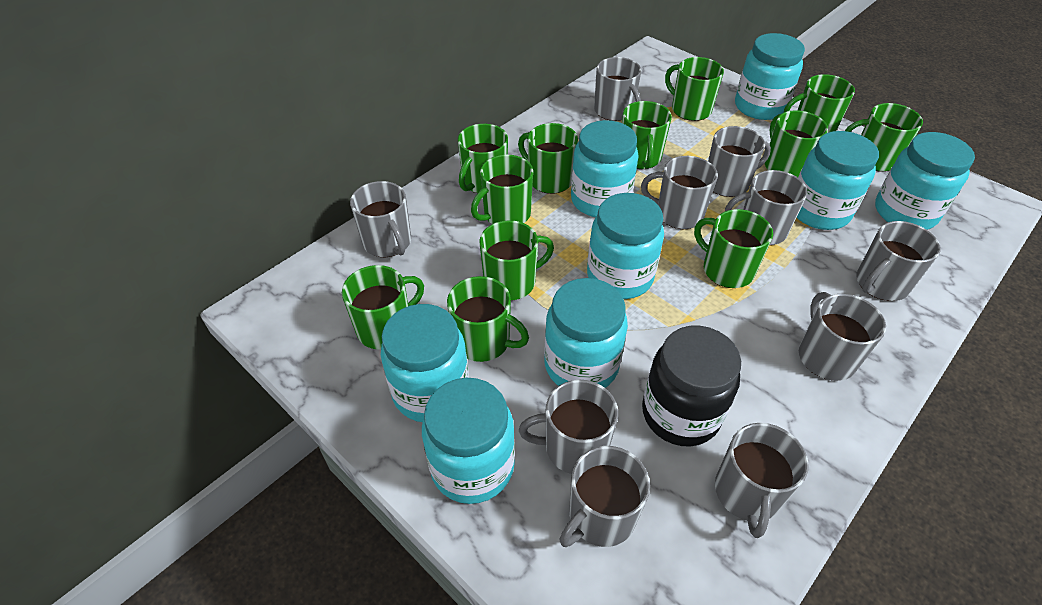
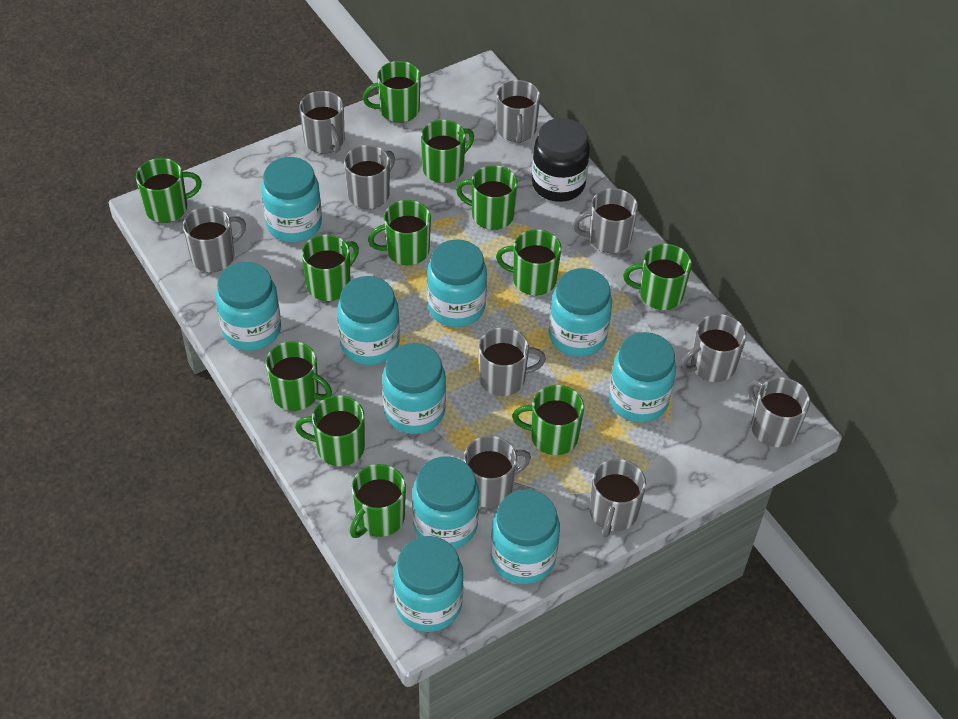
turquoise jar: 8 -> 10

